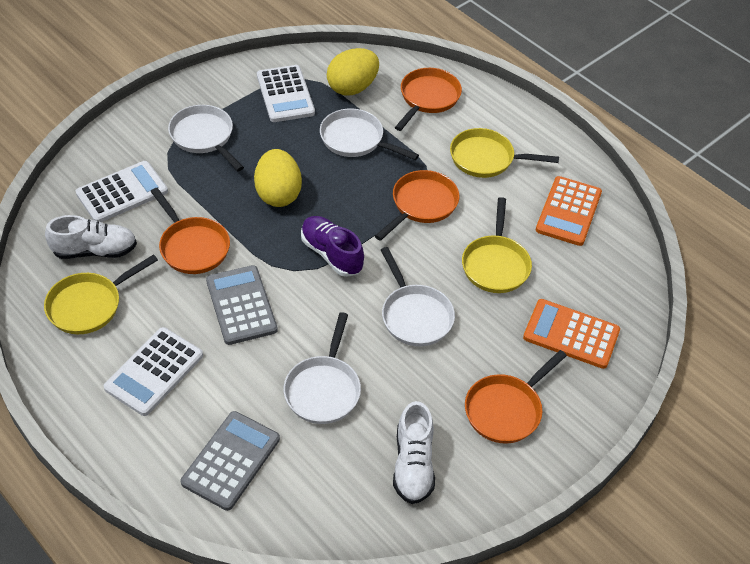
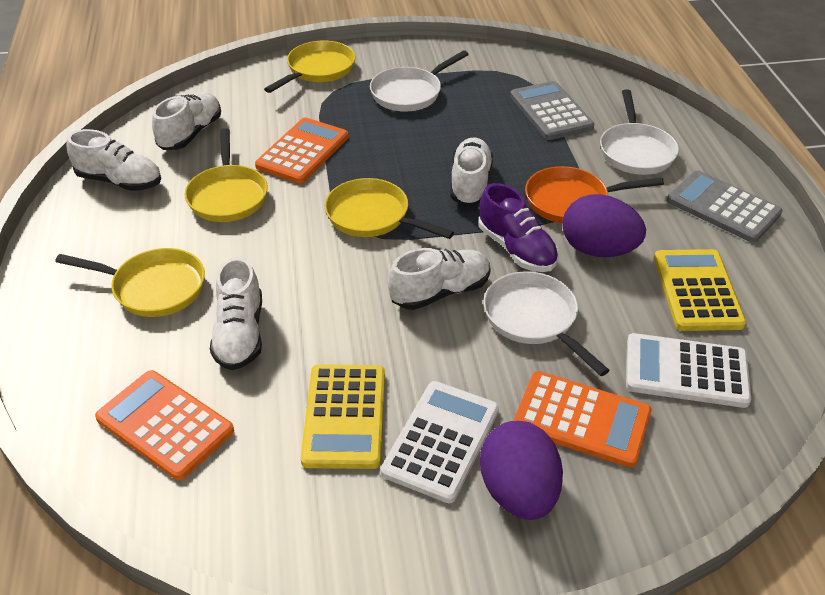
orange calculator: 2 -> 3
orange pan: 4 -> 1
purple egg: 0 -> 2
white calculator: 3 -> 2
white pan: 4 -> 3
white shoe: 2 -> 5
yellow calculator: 0 -> 2
yellow egg: 2 -> 0
yellow pan: 3 -> 4

